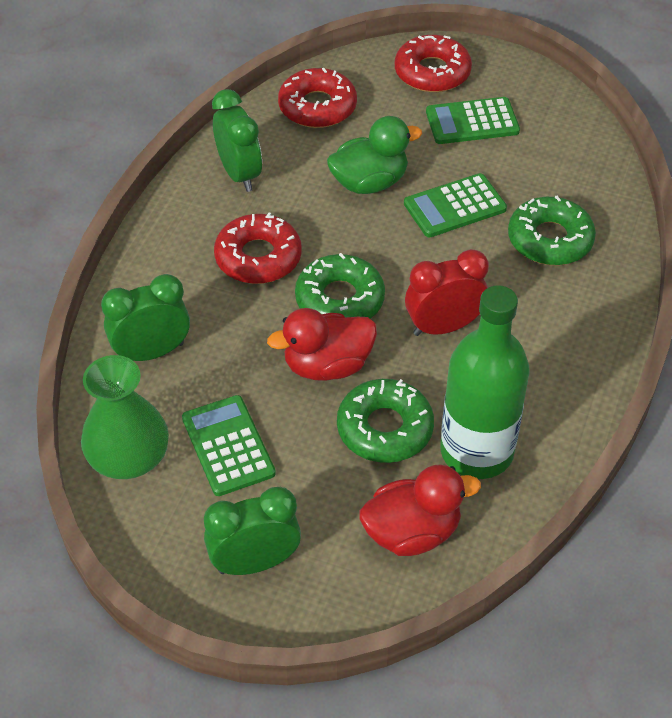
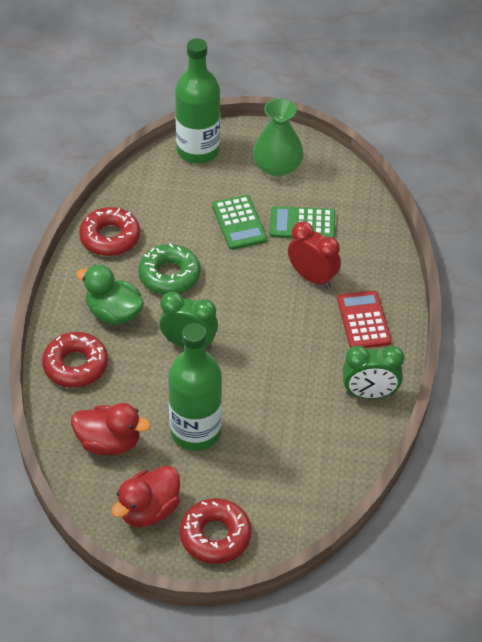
green bottle: 1 -> 2
green calculator: 3 -> 2
green clock: 3 -> 2
green donut: 3 -> 1
red calculator: 0 -> 1

